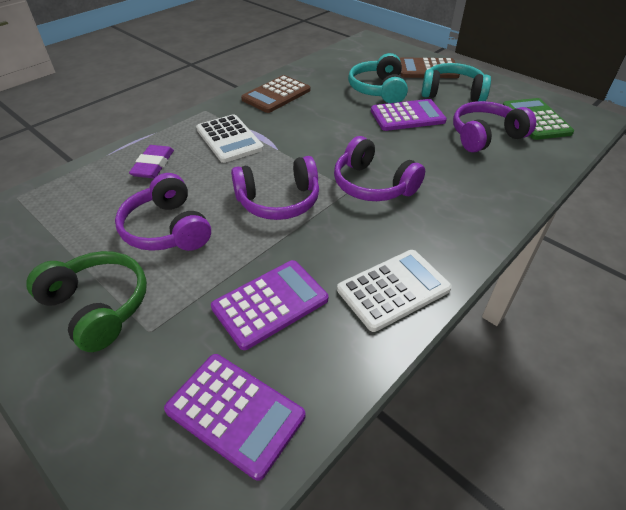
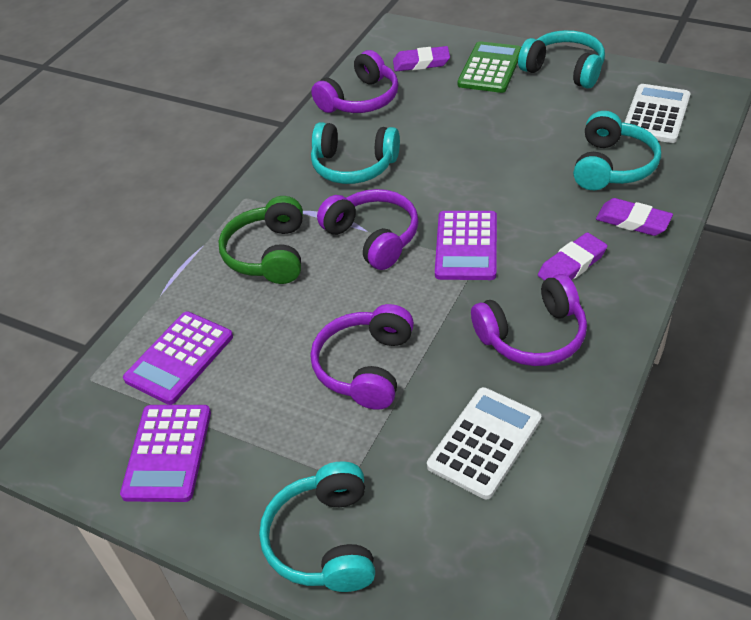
brown calculator: 2 -> 0
purple eraser: 1 -> 3
turquoise headphones: 2 -> 4

